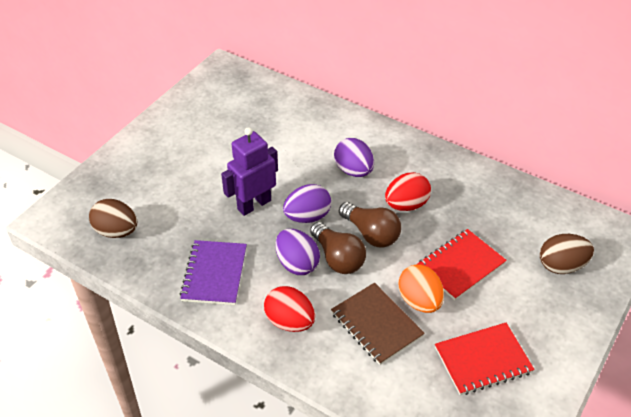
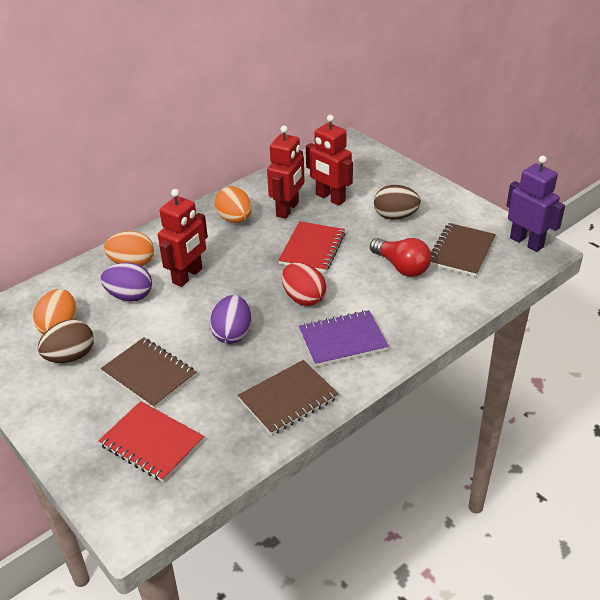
brown light bulb: 2 -> 0
brown notebook: 1 -> 3
orange egg: 1 -> 3
purple egg: 3 -> 2
red egg: 2 -> 1
red light bulb: 0 -> 1
red robot: 0 -> 3

